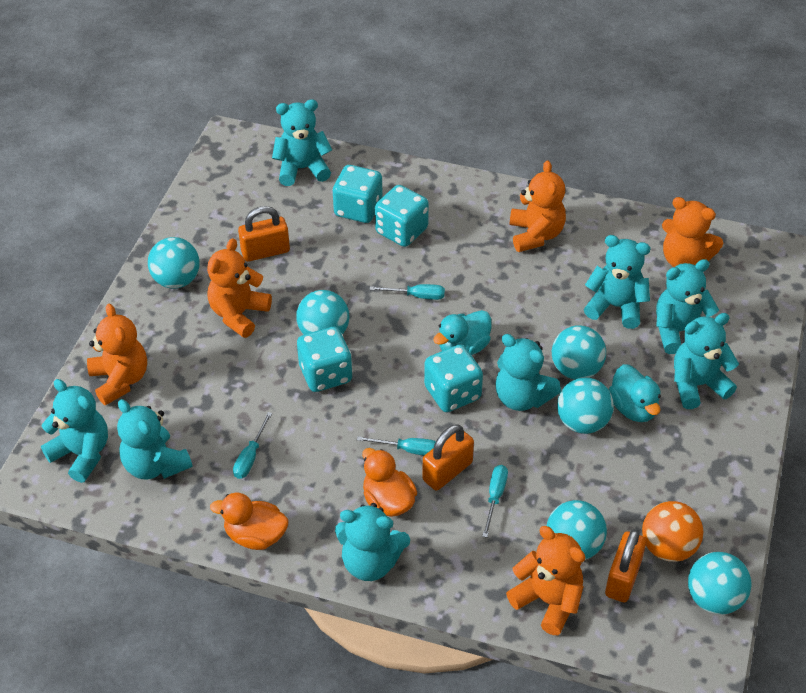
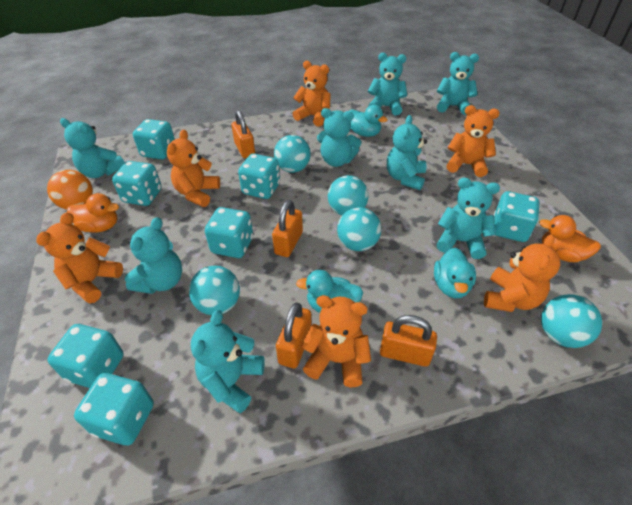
orange padlock: 3 -> 4
orange teddy bear: 5 -> 6
turquoise ball: 6 -> 5
turquoise dice: 4 -> 7
turquoise duck: 2 -> 3
turquoise screwdriver: 4 -> 0

